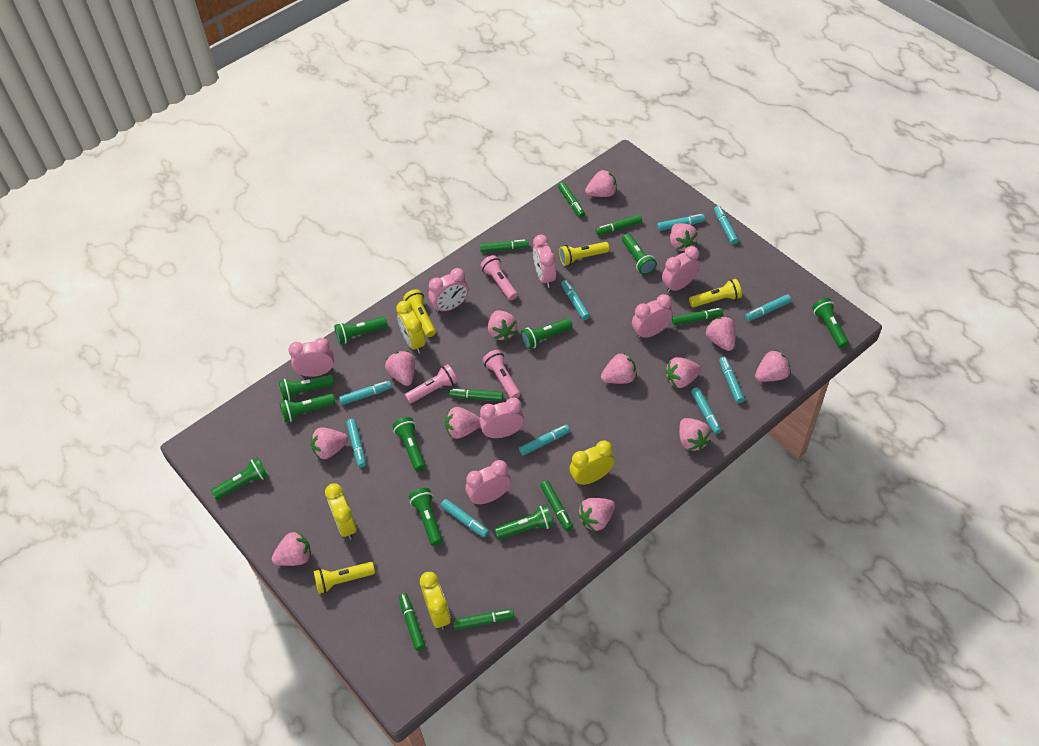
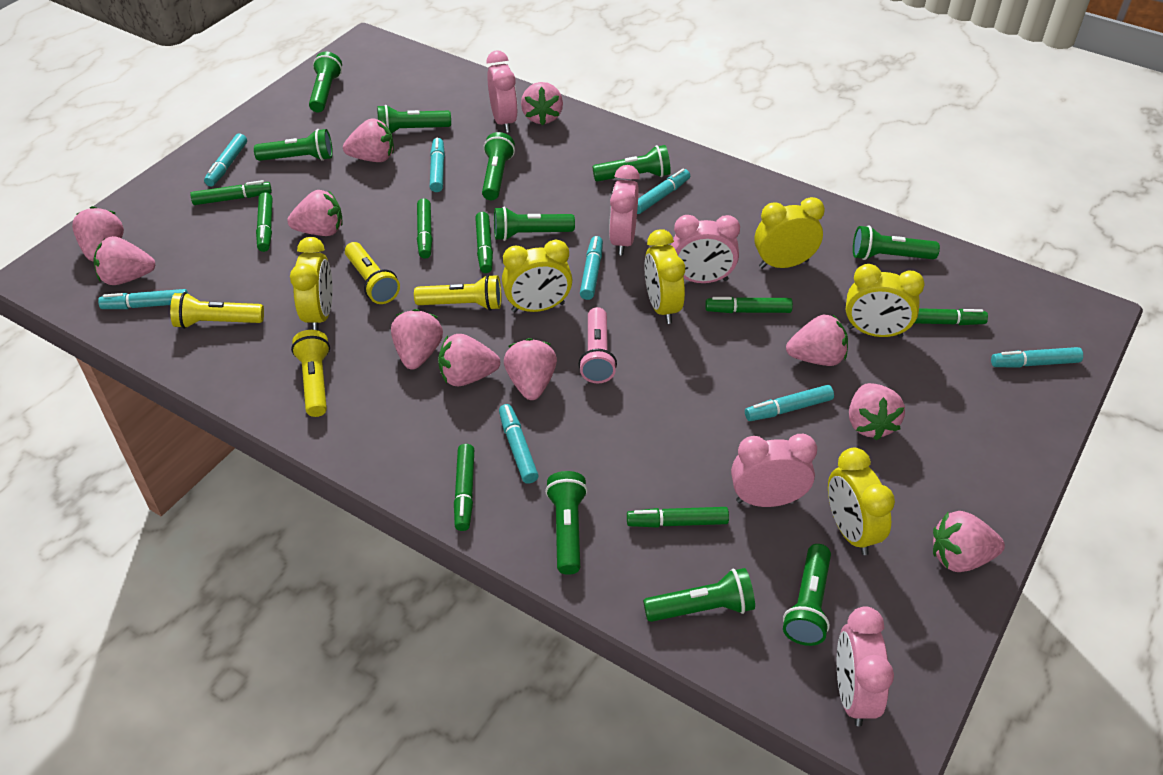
pink clock: 7 -> 5
pink flashlight: 3 -> 1
pink strawberry: 13 -> 11
turquoise marker: 10 -> 8
yellow clock: 4 -> 6

